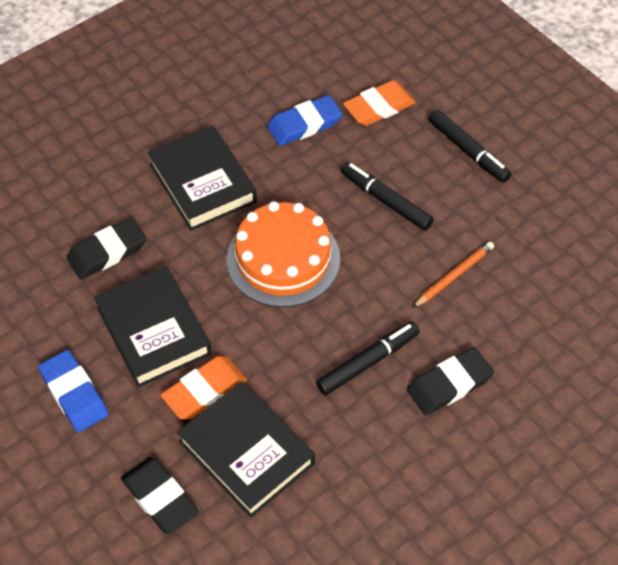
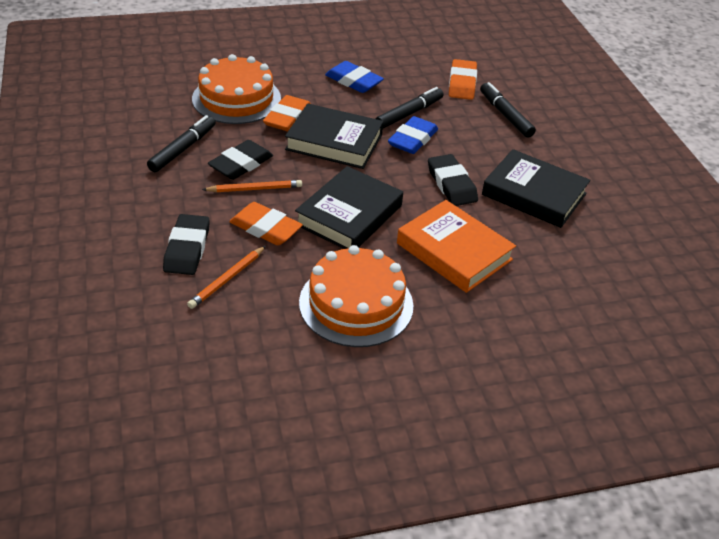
orange book: 0 -> 1
orange cake: 1 -> 2
orange eraser: 2 -> 3
orange pencil: 1 -> 2

